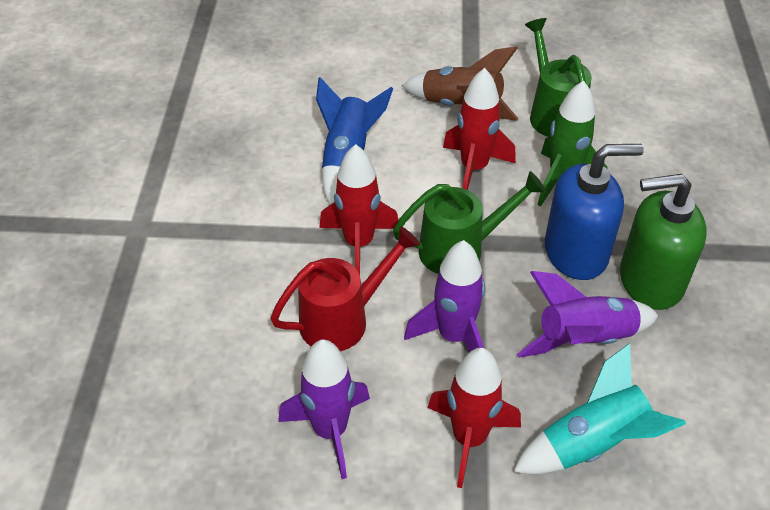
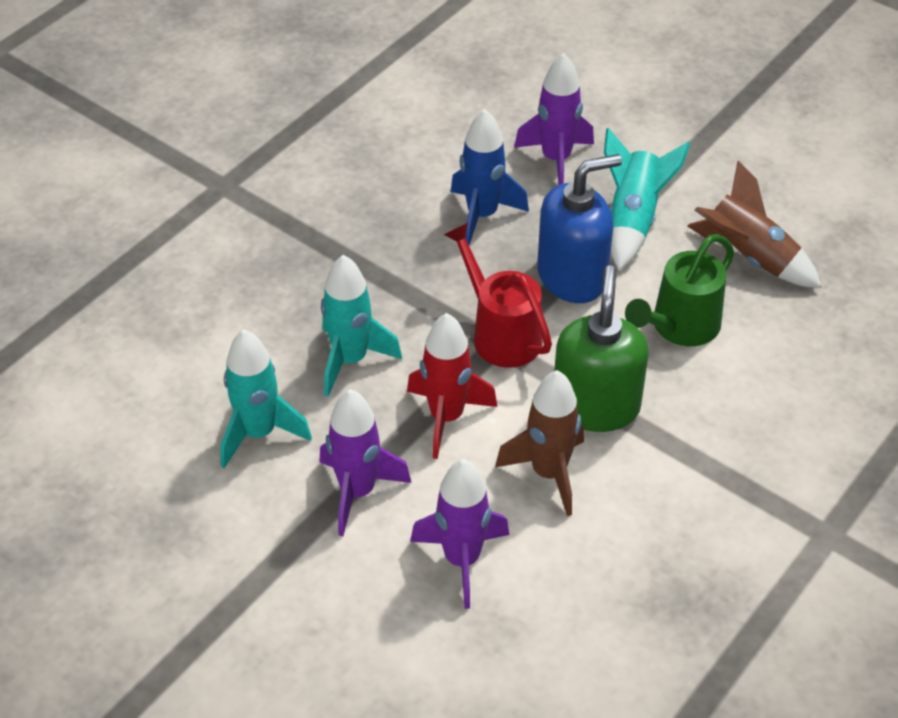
brown rocket: 1 -> 2
green rocket: 1 -> 0
green watering can: 2 -> 1
red rocket: 3 -> 1
turquoise rocket: 1 -> 3

